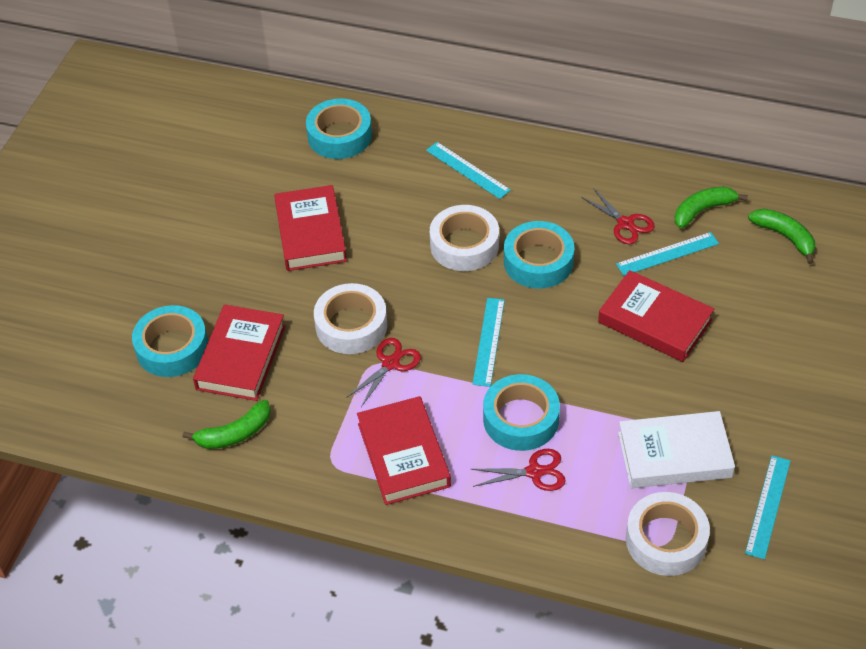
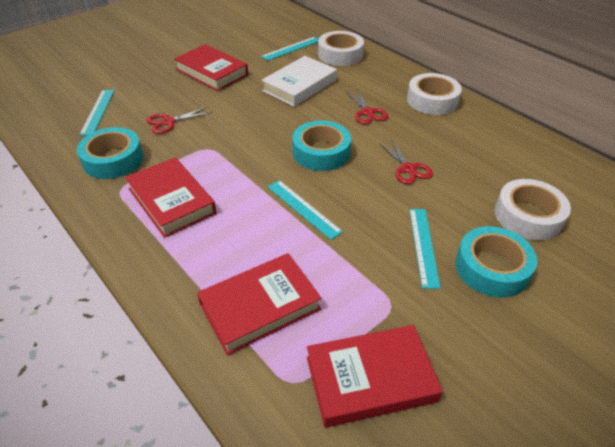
green banana: 3 -> 0
turquoise tape: 4 -> 3

